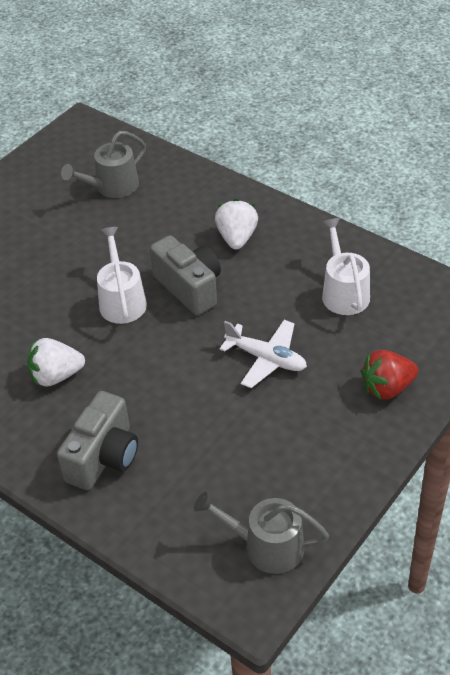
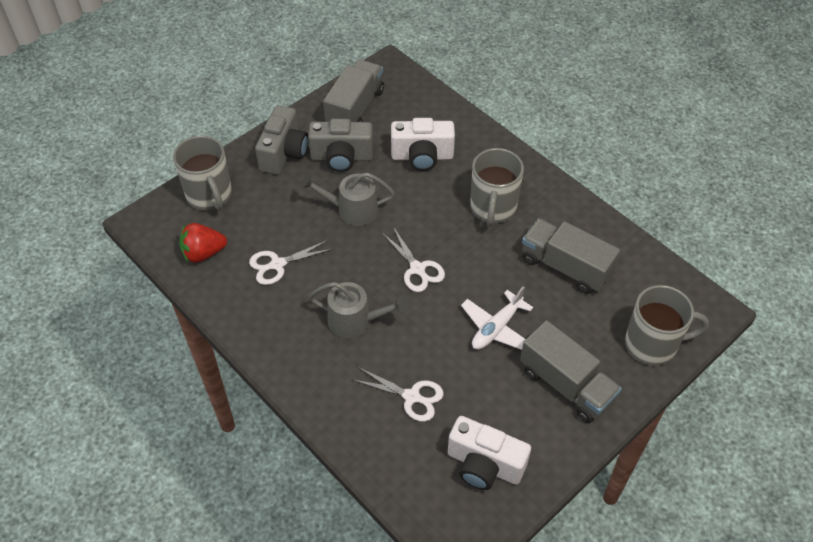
grey mug: 0 -> 3
grey truck: 0 -> 3
white camera: 0 -> 2
white scissors: 0 -> 3
white strawberry: 2 -> 0
white watering can: 2 -> 0

